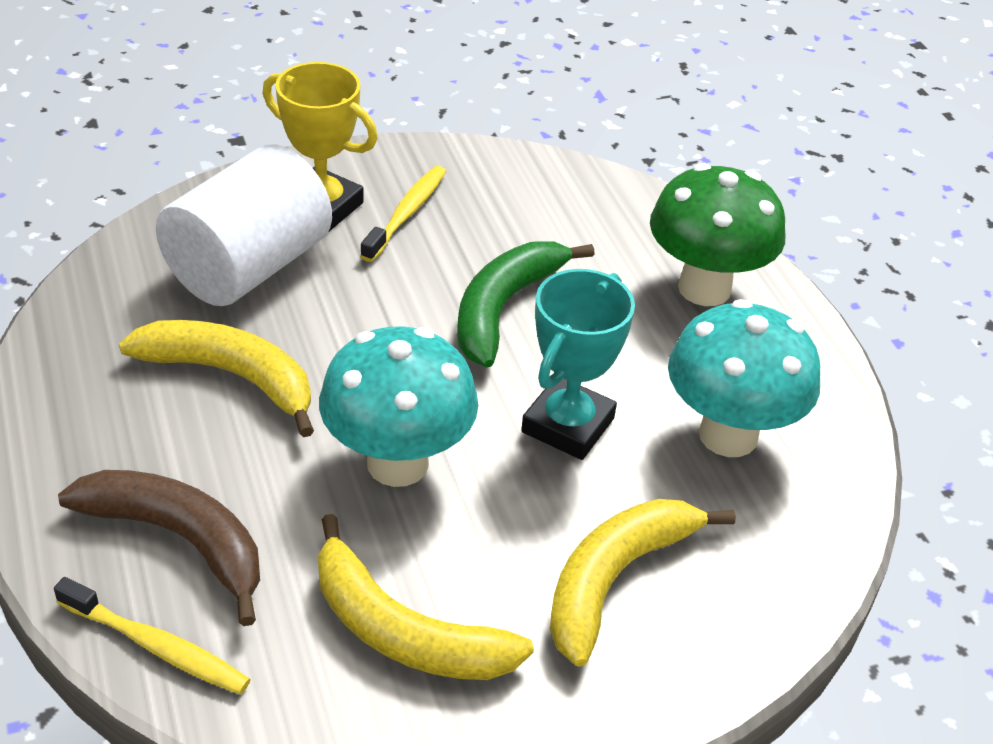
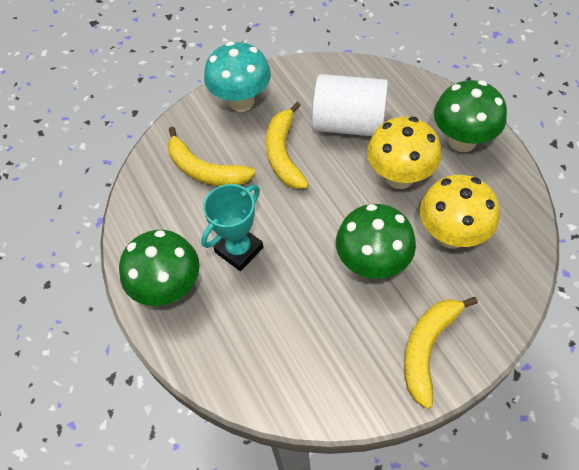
brown banana: 1 -> 0
green banana: 1 -> 0
green mushroom: 1 -> 3
turquoise mushroom: 2 -> 1
yellow mushroom: 0 -> 2
yellow toothbrush: 2 -> 0
yellow trophy: 1 -> 0

